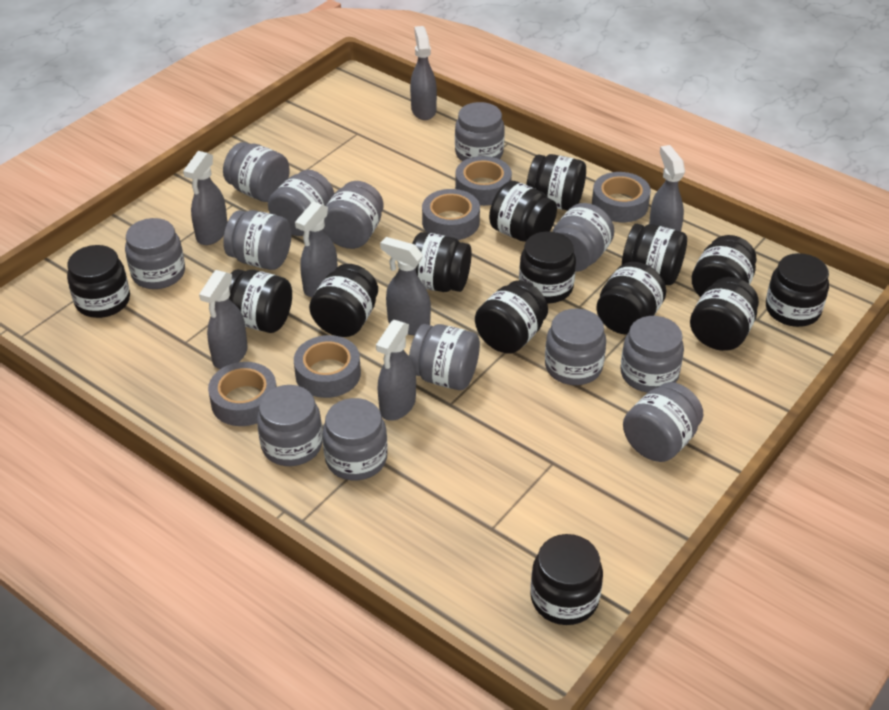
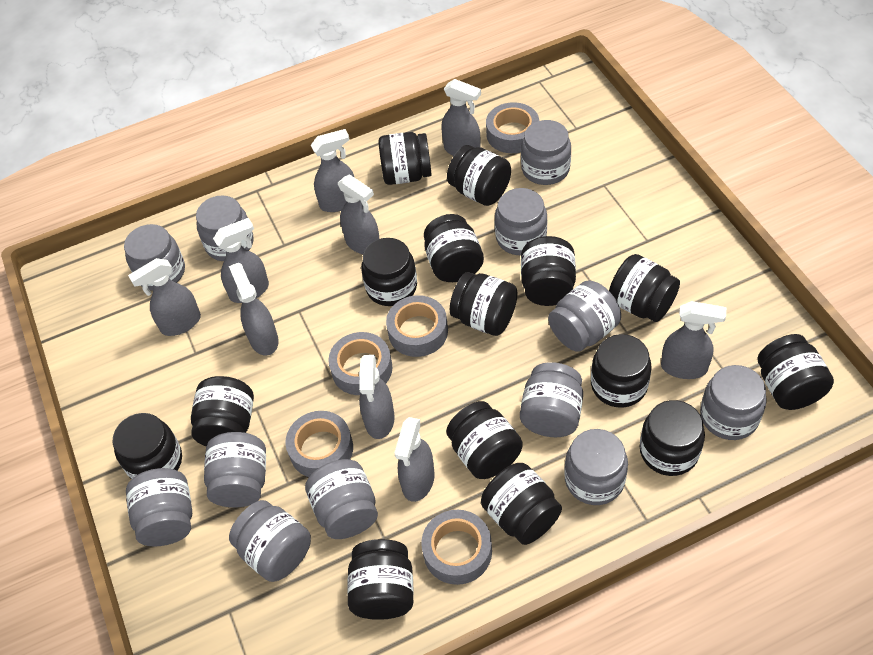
black jar: 14 -> 15
grey jar: 13 -> 12
grey spray bottle: 7 -> 9

